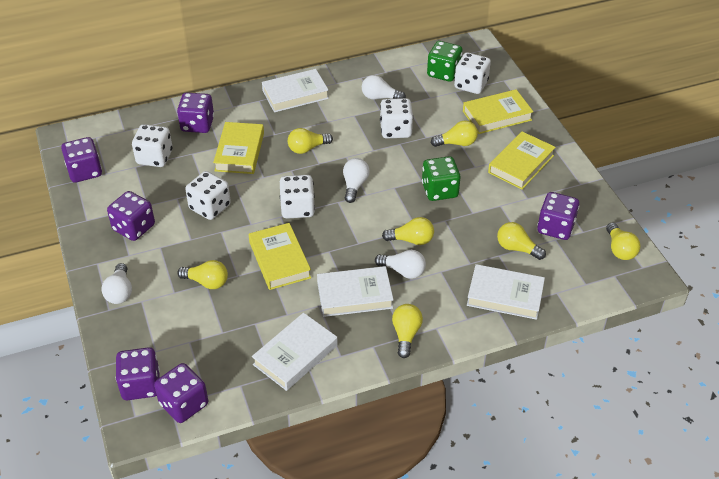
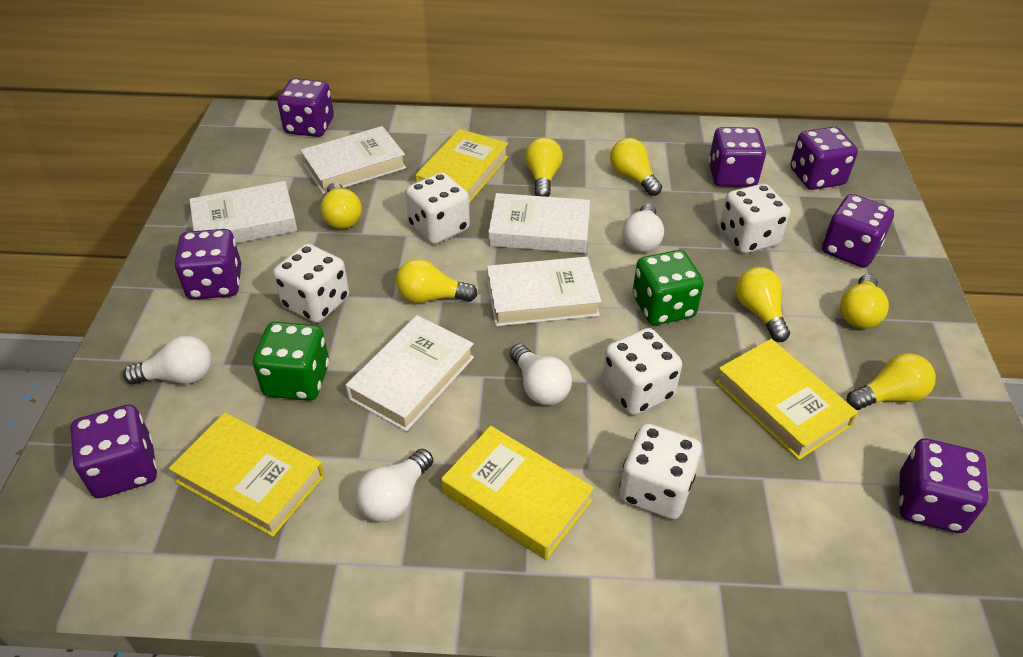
purple dice: 6 -> 7
white book: 4 -> 5

